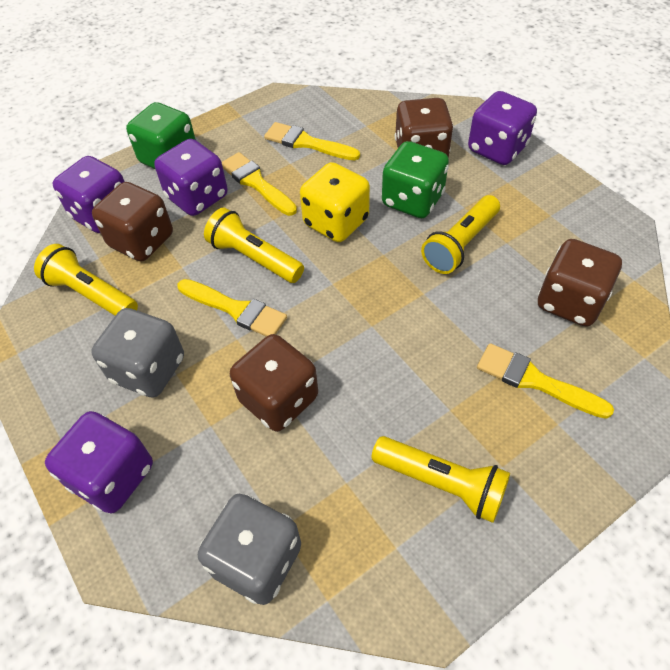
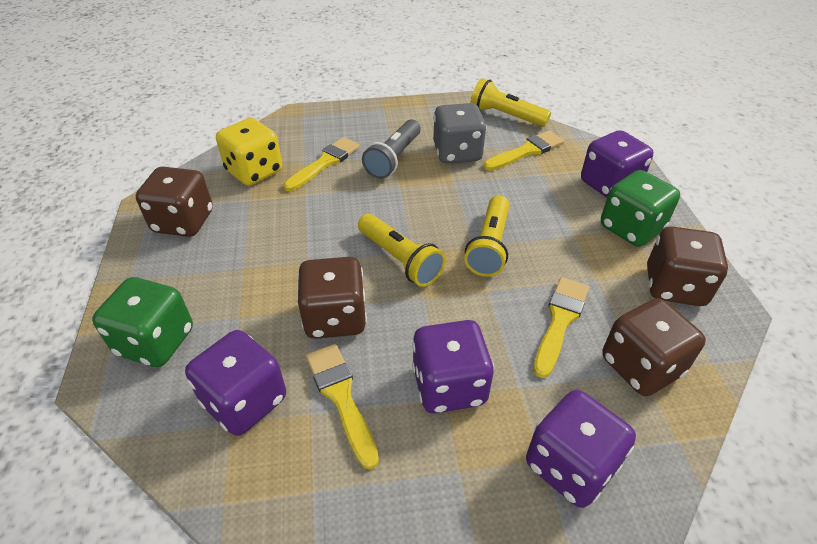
grey dice: 2 -> 1
grey flashlight: 0 -> 1
yellow flashlight: 4 -> 3

